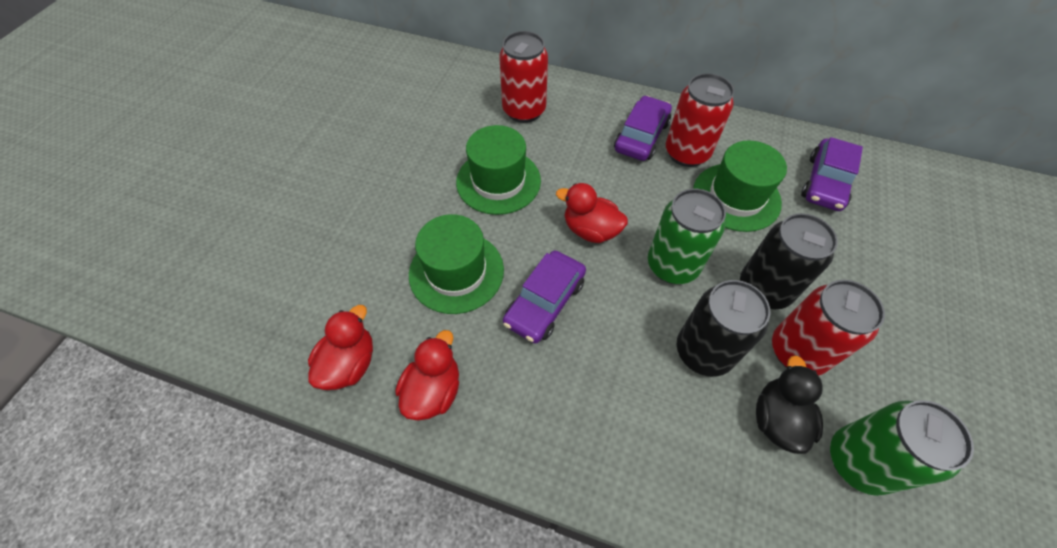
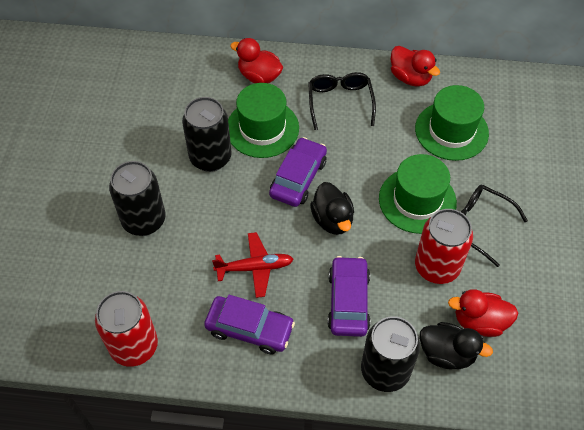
black can: 2 -> 3
black duck: 1 -> 2
black glasses: 0 -> 2
green can: 2 -> 0
red can: 3 -> 2
red plane: 0 -> 1

